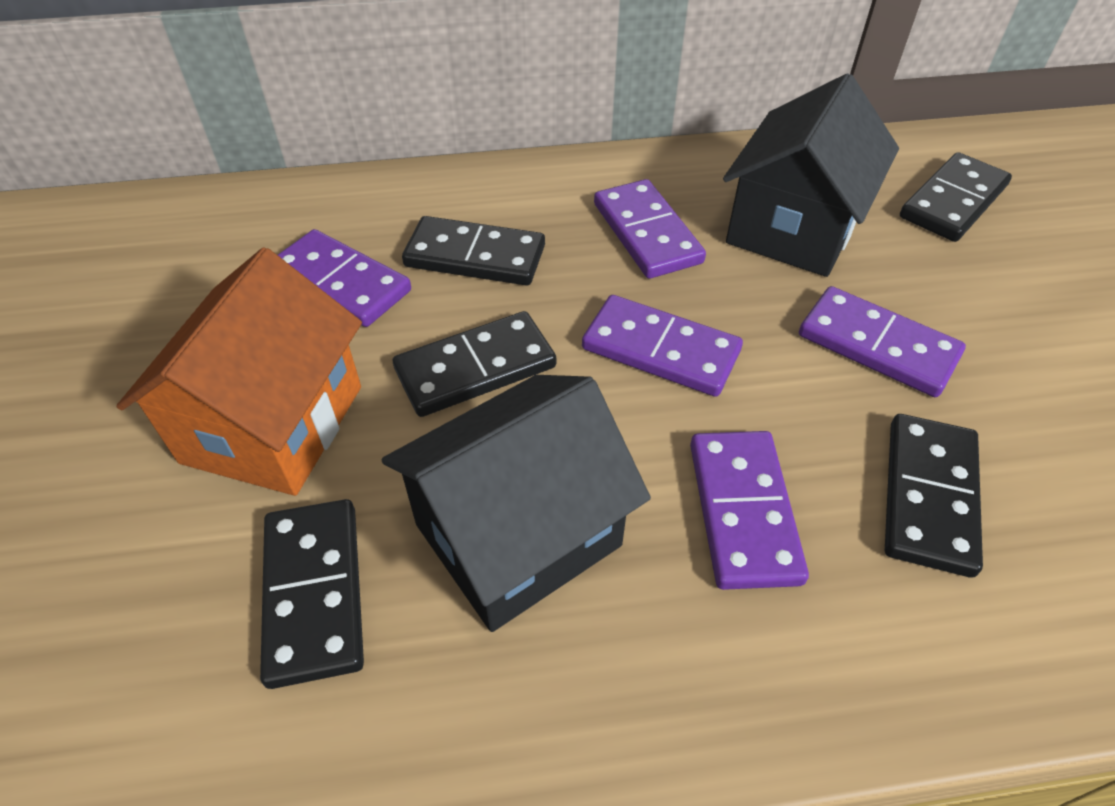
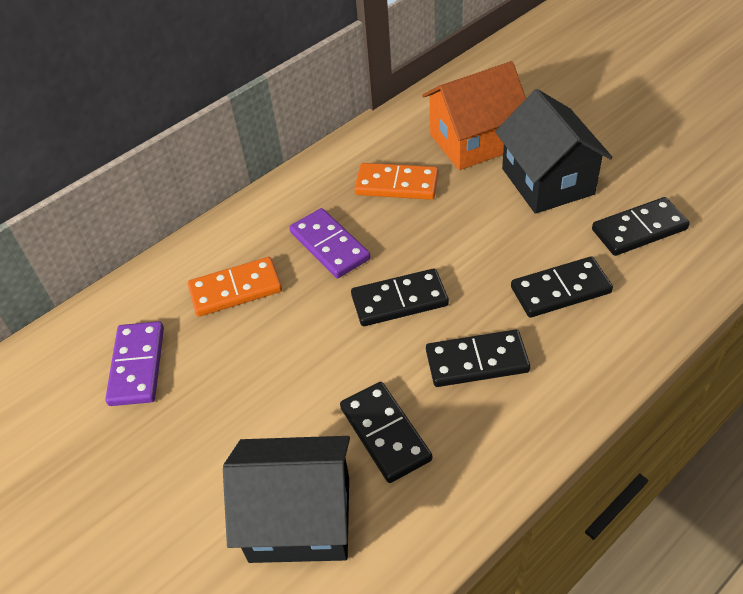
orange domino: 0 -> 2
purple domino: 5 -> 2

